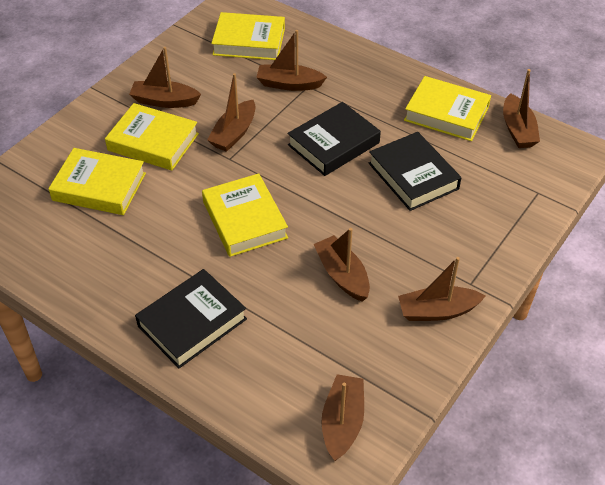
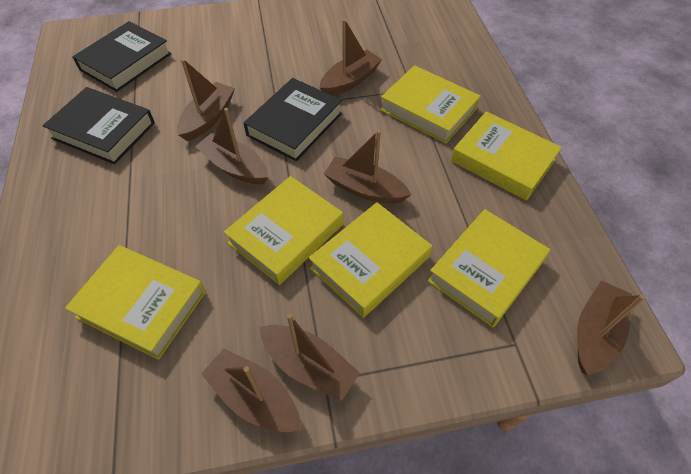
yellow book: 5 -> 6

